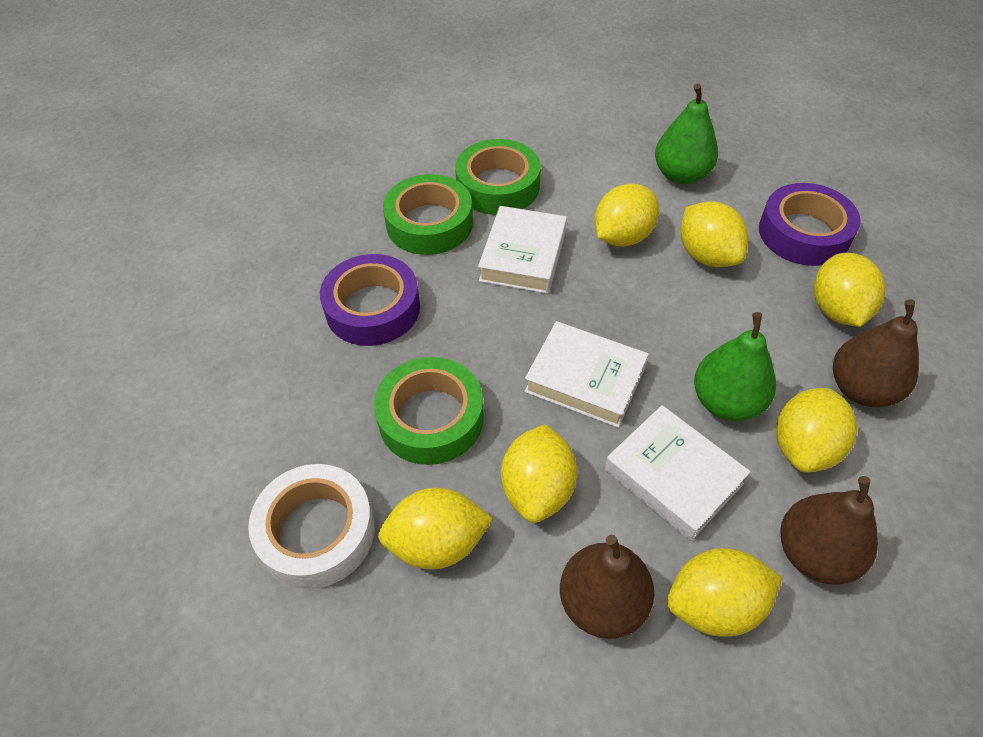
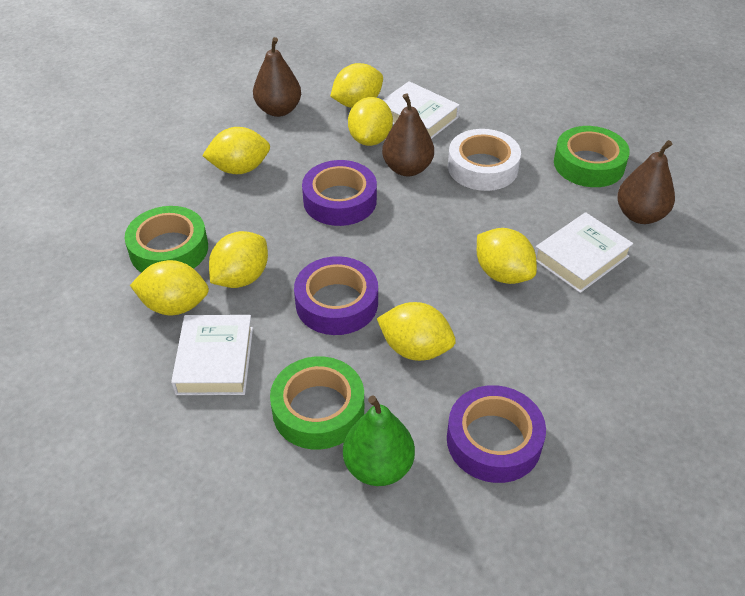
green pear: 2 -> 1
purple tape: 2 -> 3

